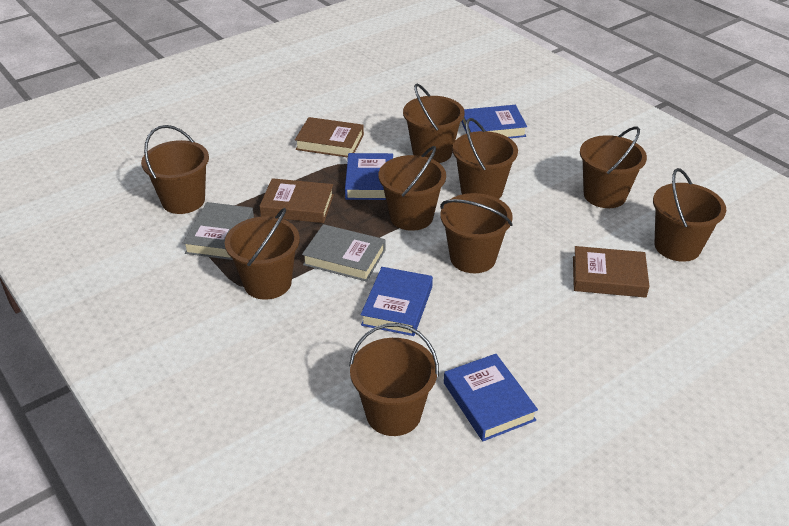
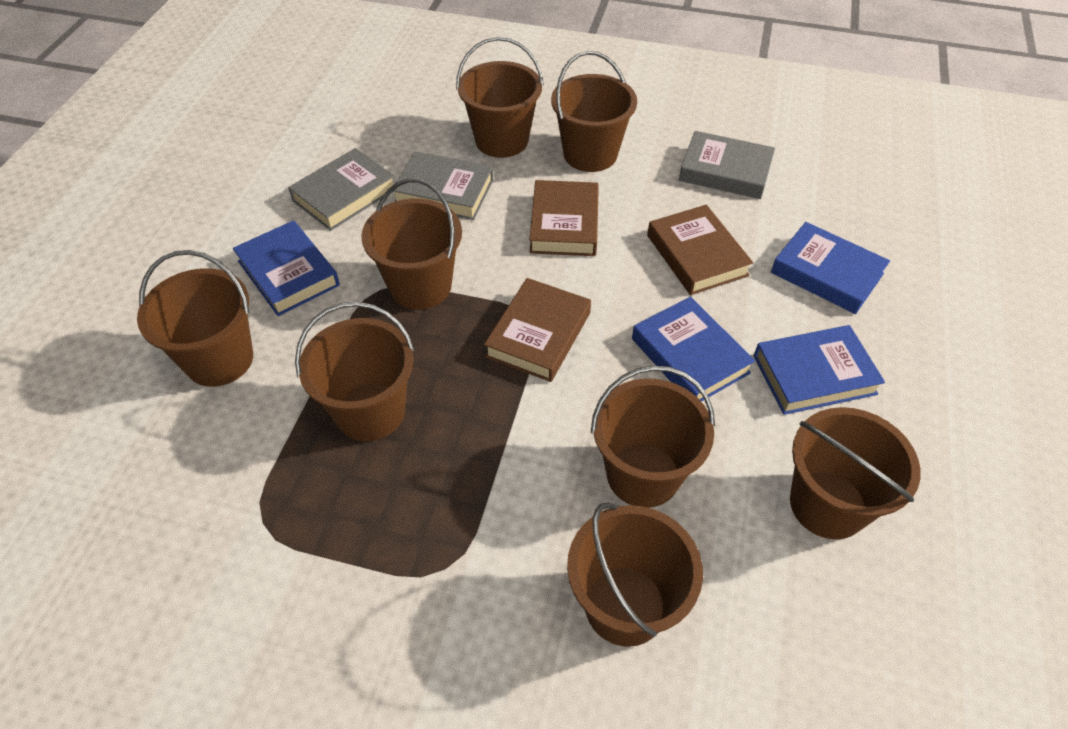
brown bucket: 9 -> 8
grey book: 2 -> 3

